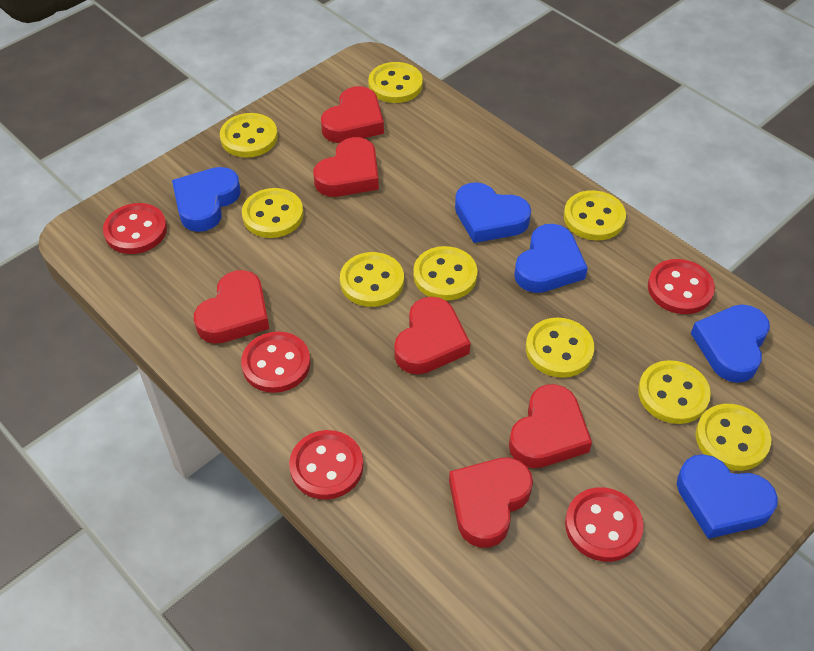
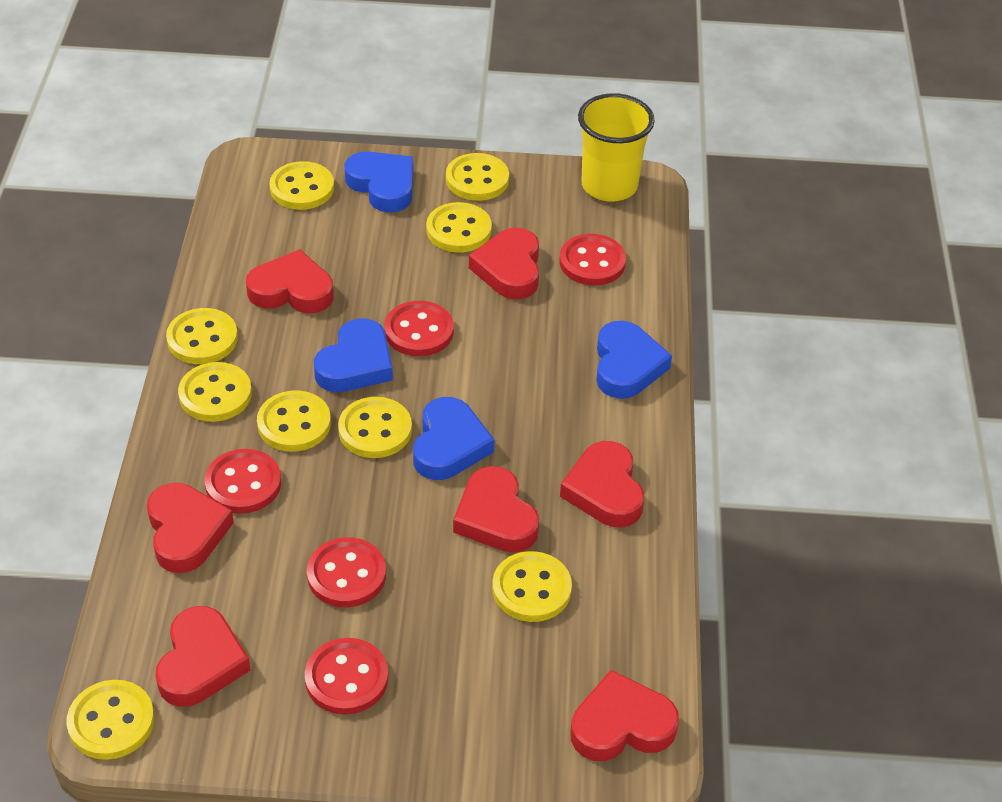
blue heart: 5 -> 4
red heart: 6 -> 7
yellow cup: 0 -> 1

